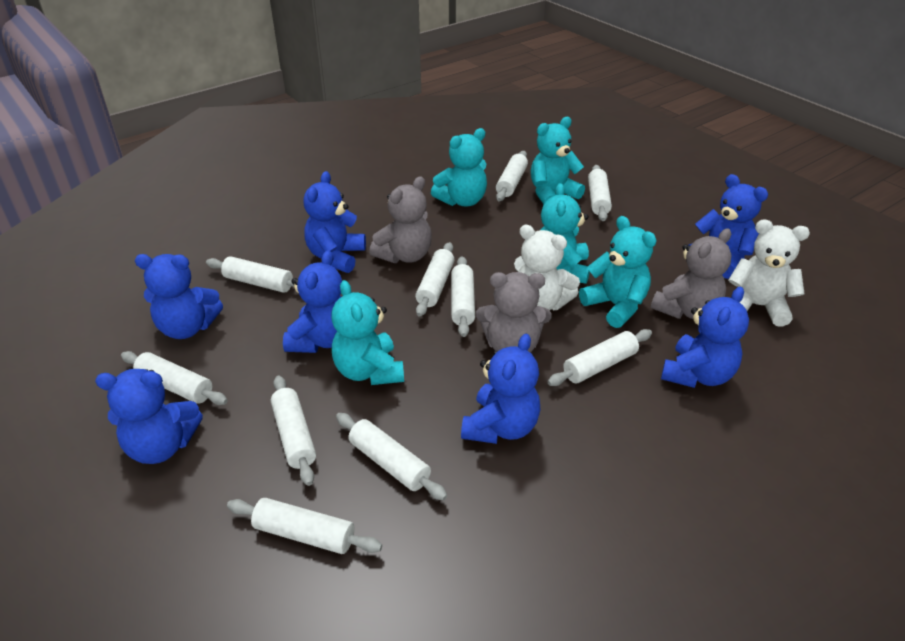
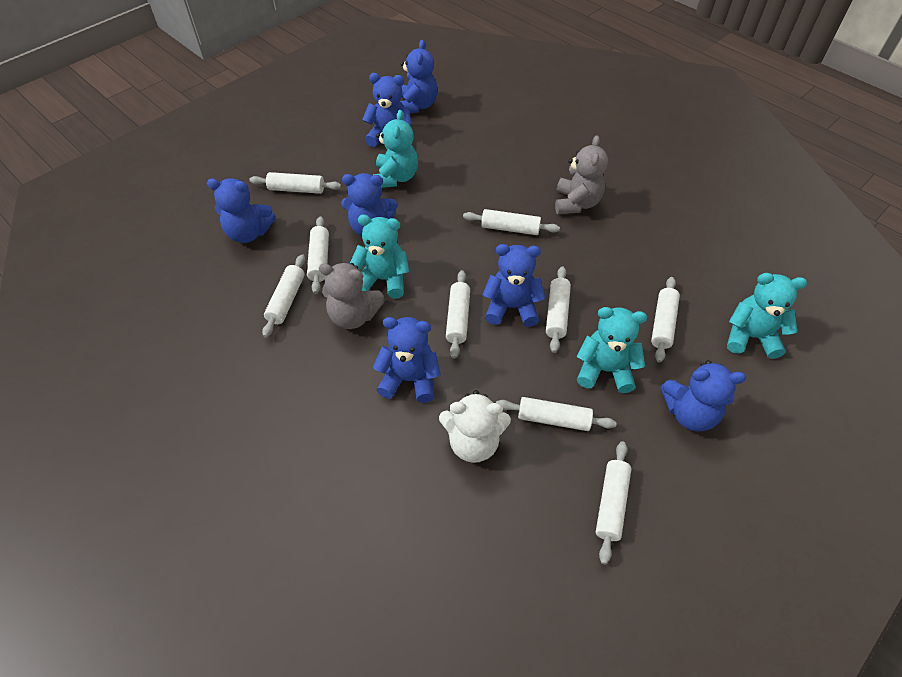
grey teddy bear: 3 -> 2
turquoise teddy bear: 5 -> 4
white rolling pin: 10 -> 9
white teddy bear: 2 -> 1

